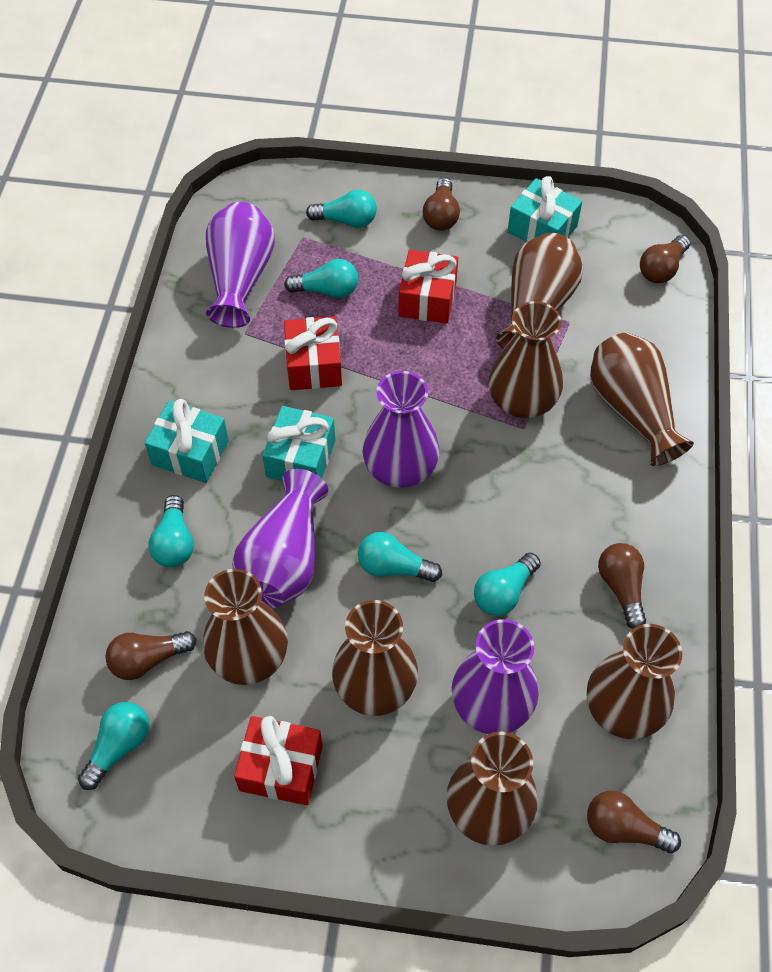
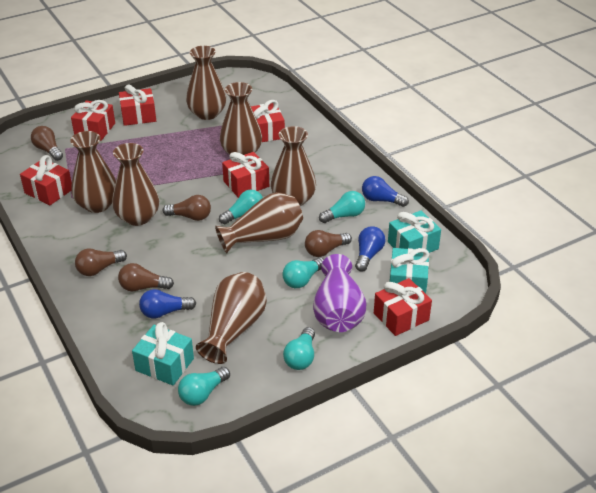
blue light bulb: 0 -> 3
purple vase: 4 -> 1
red gift: 3 -> 6
turquoise light bulb: 6 -> 5

